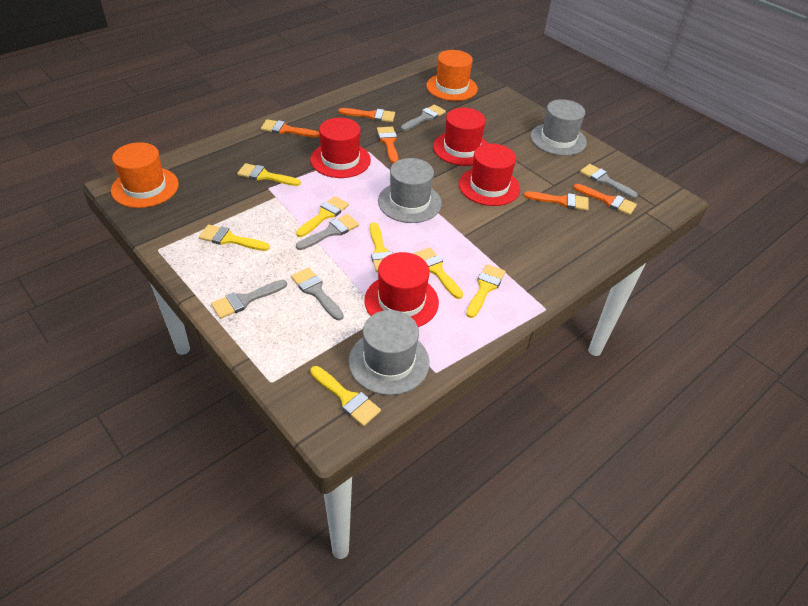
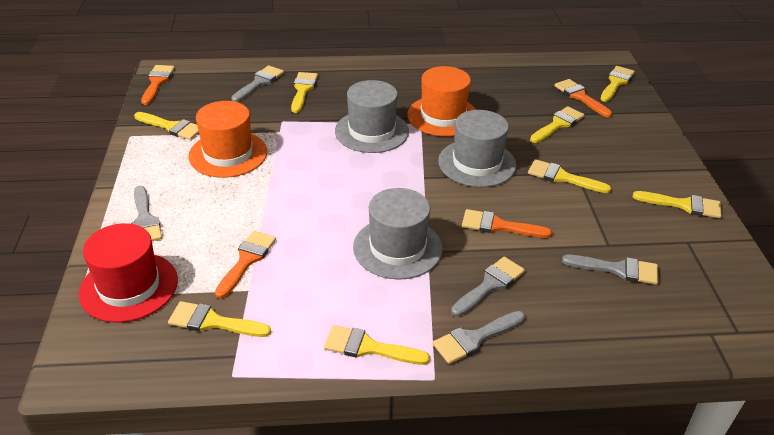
orange brush: 5 -> 4
red hat: 4 -> 1
yellow brush: 7 -> 8

